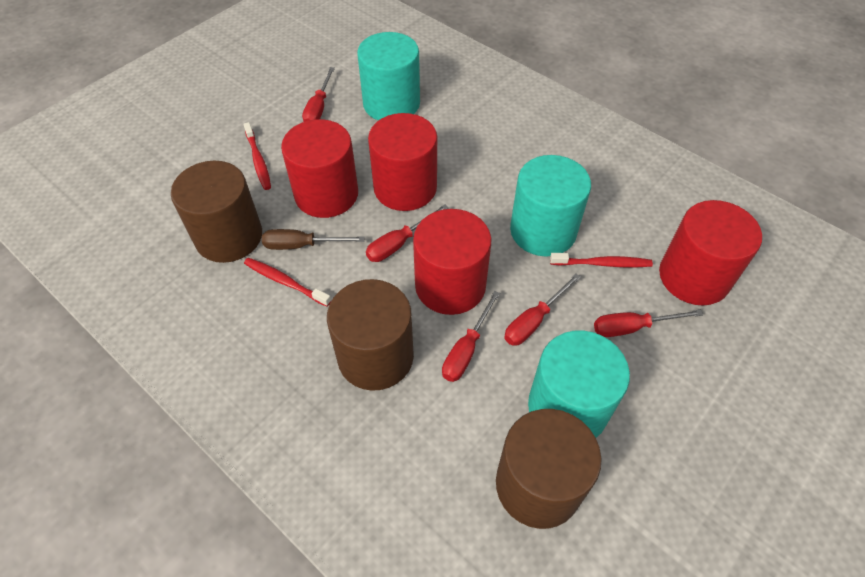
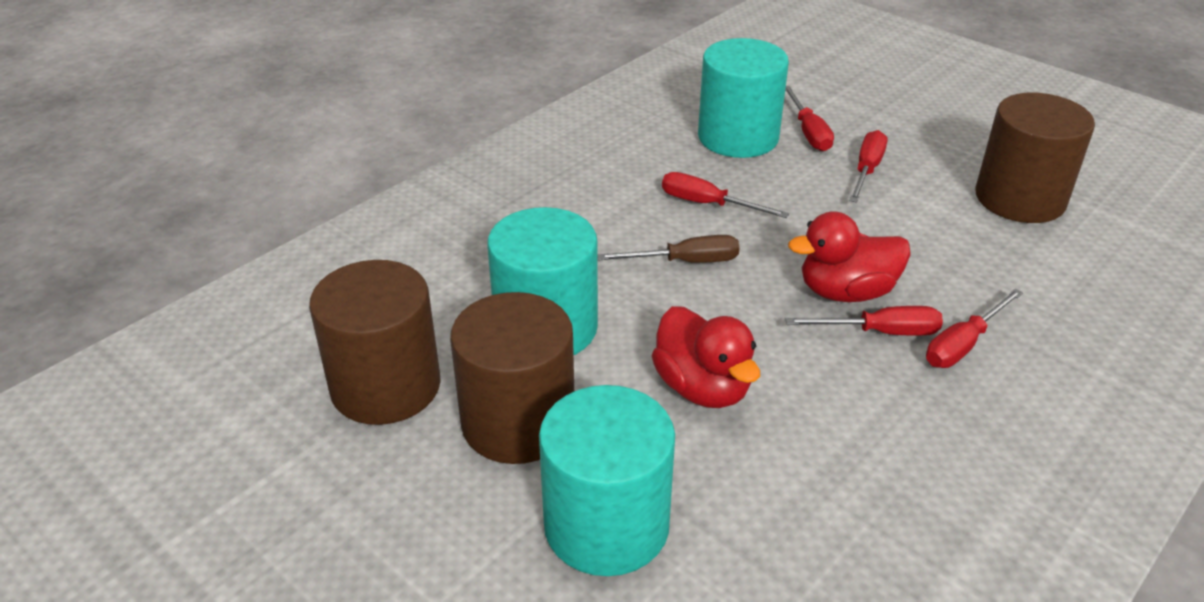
red cylinder: 4 -> 0
red duck: 0 -> 2
red toothbrush: 3 -> 0

